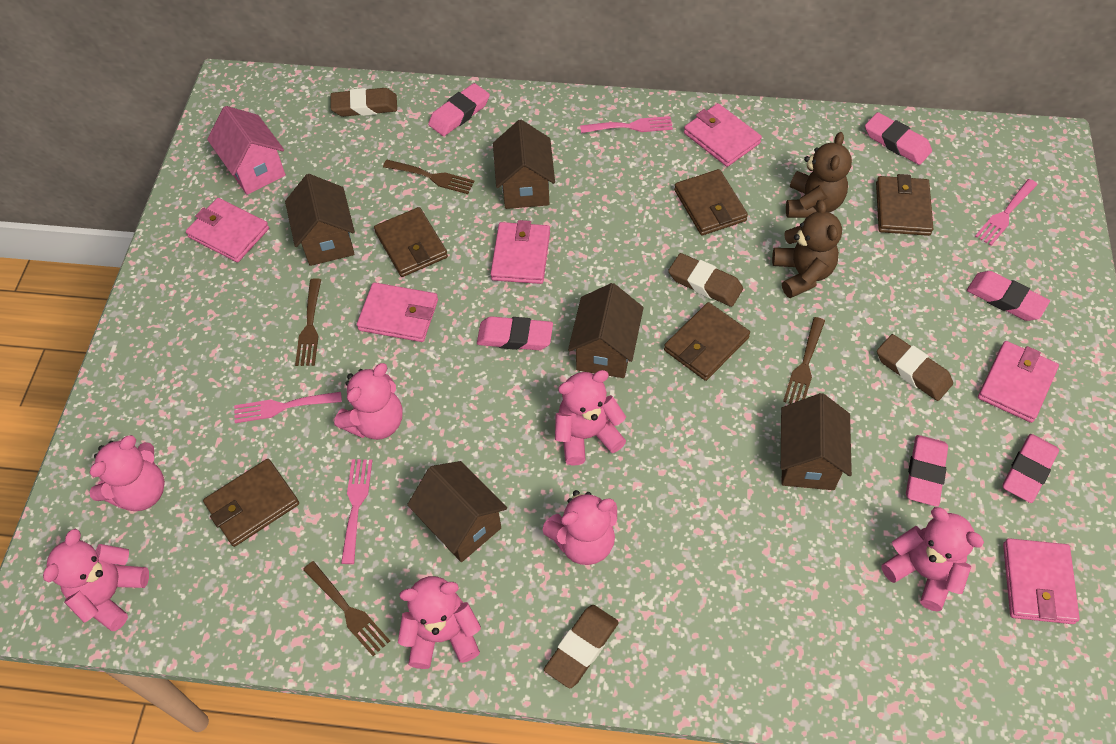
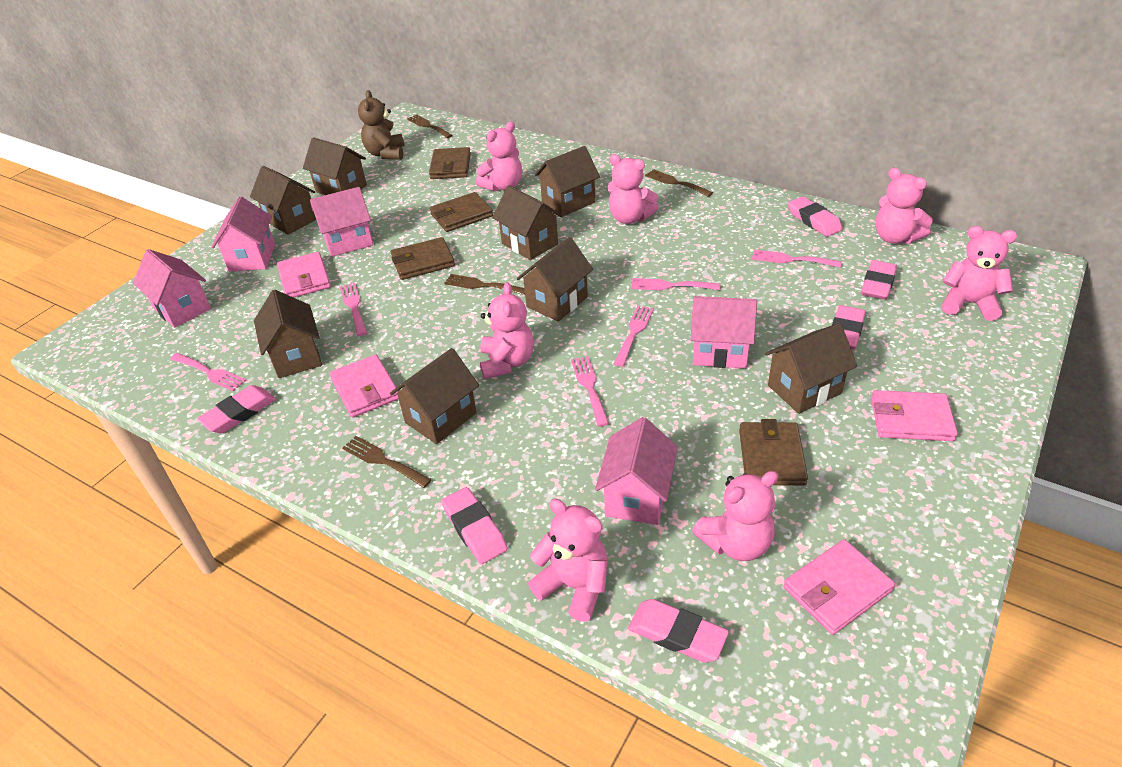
brown eraser: 4 -> 0
brown house: 5 -> 8
brown teddy bear: 2 -> 1
brown wallet: 5 -> 4
pink fork: 4 -> 6
pink house: 1 -> 5
pink wallet: 6 -> 4

